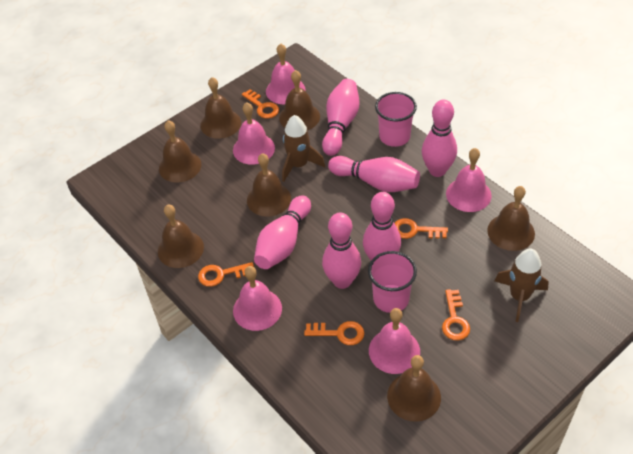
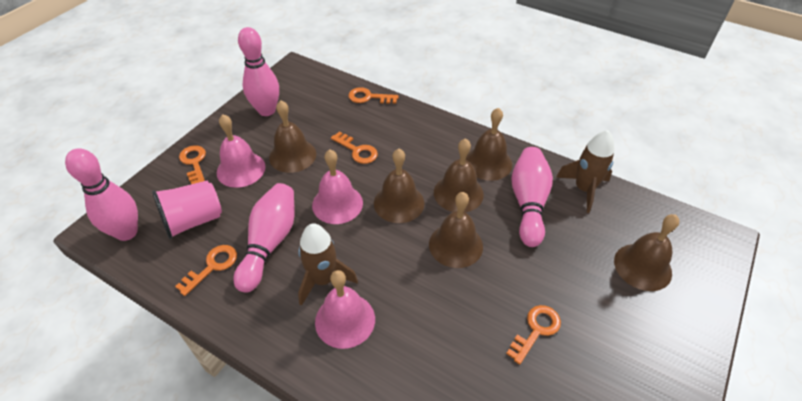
brown bell: 7 -> 6
pink bell: 5 -> 3
pink bowling pin: 6 -> 4
pink cup: 2 -> 1

